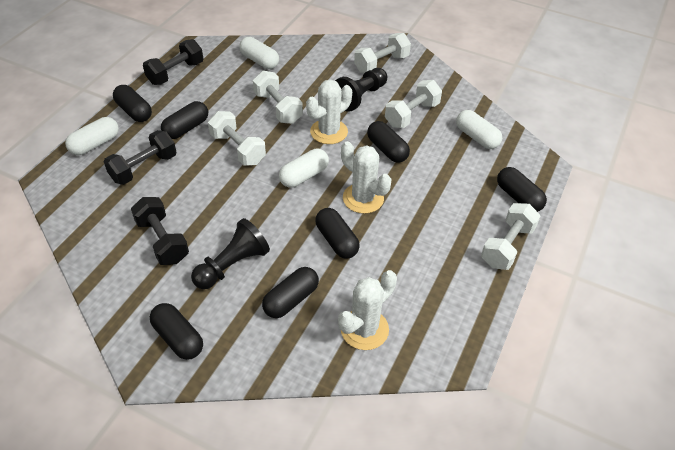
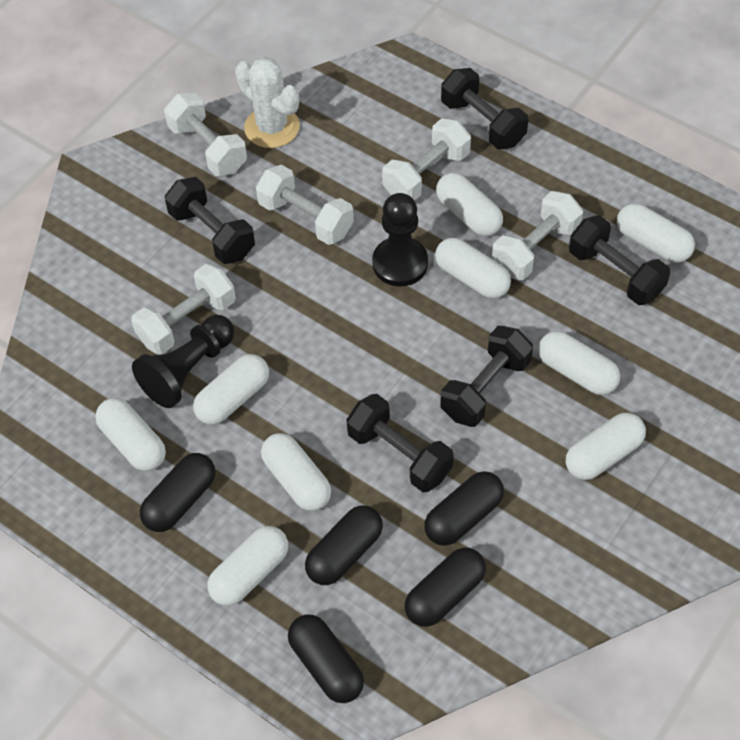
black capsule: 7 -> 5
black dumbbell: 3 -> 5
white cactus: 3 -> 1
white capsule: 4 -> 9

